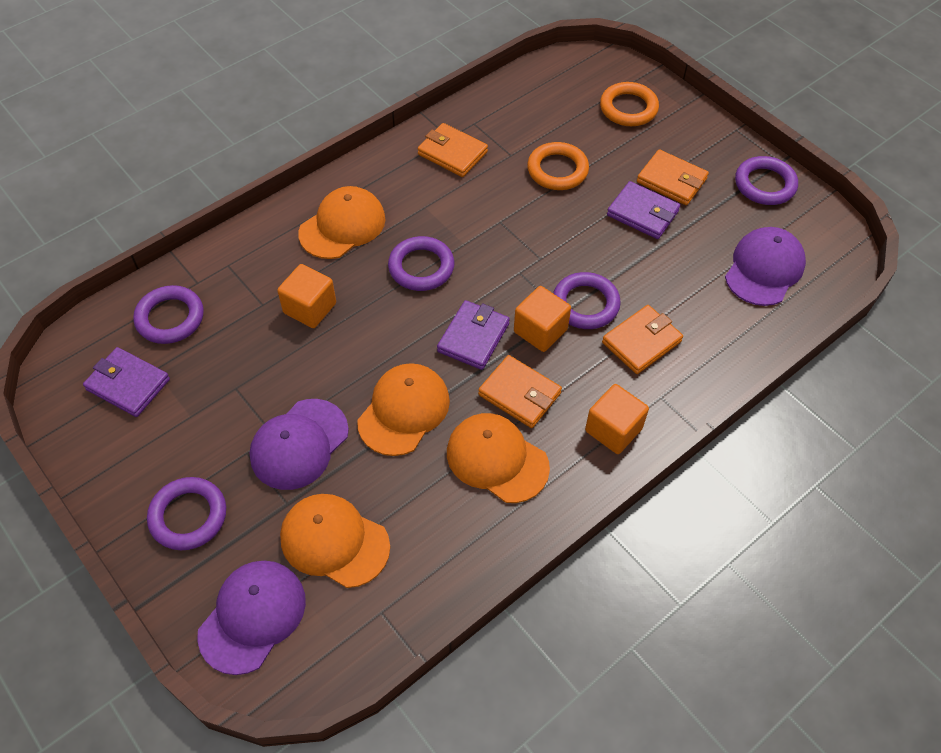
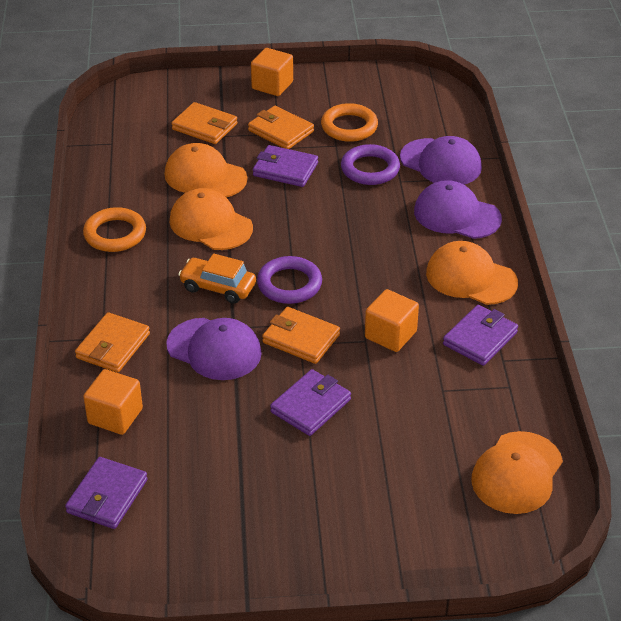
orange car: 0 -> 1
purple ring: 5 -> 2
purple wallet: 3 -> 4

